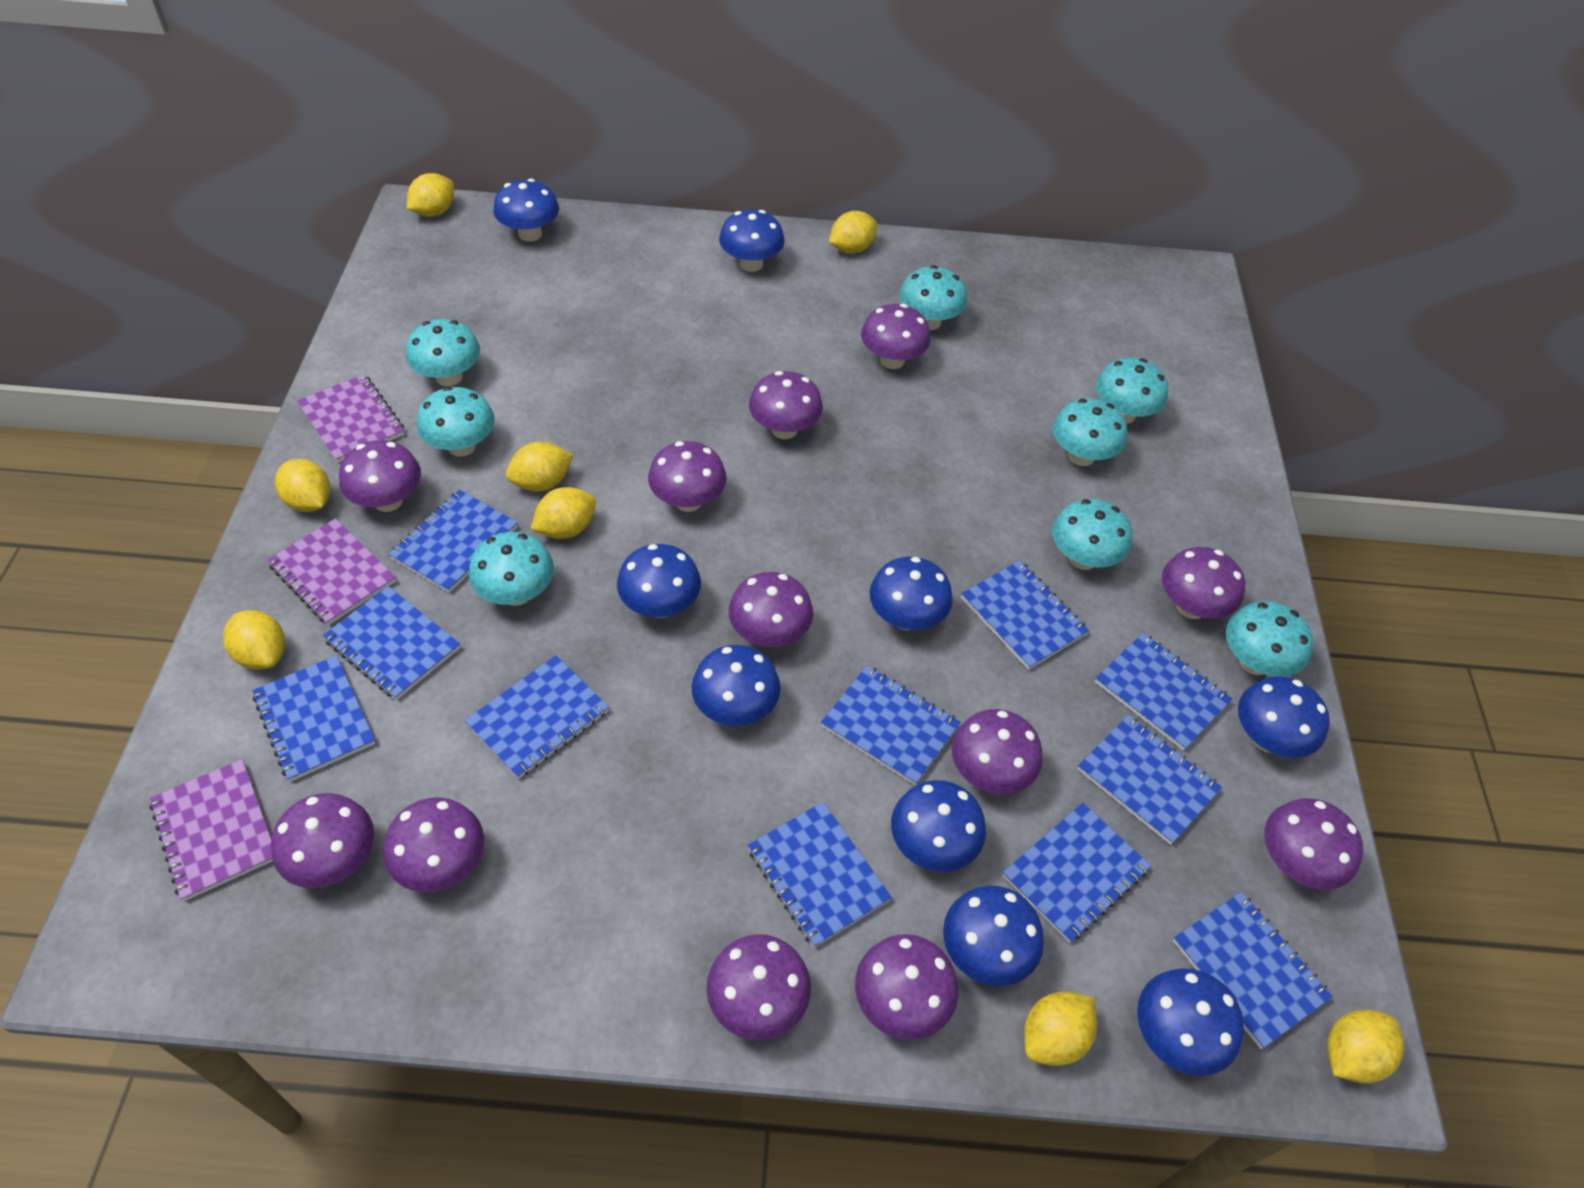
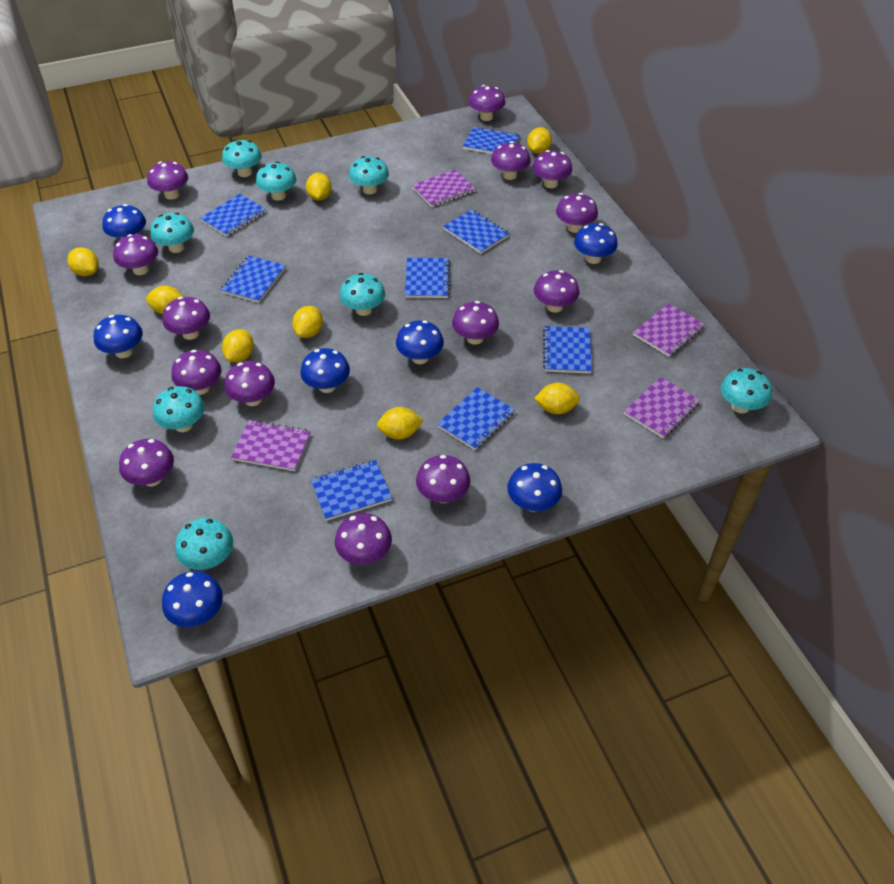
blue mushroom: 9 -> 7
blue notebook: 11 -> 8
purple mushroom: 12 -> 14
purple notebook: 3 -> 4

